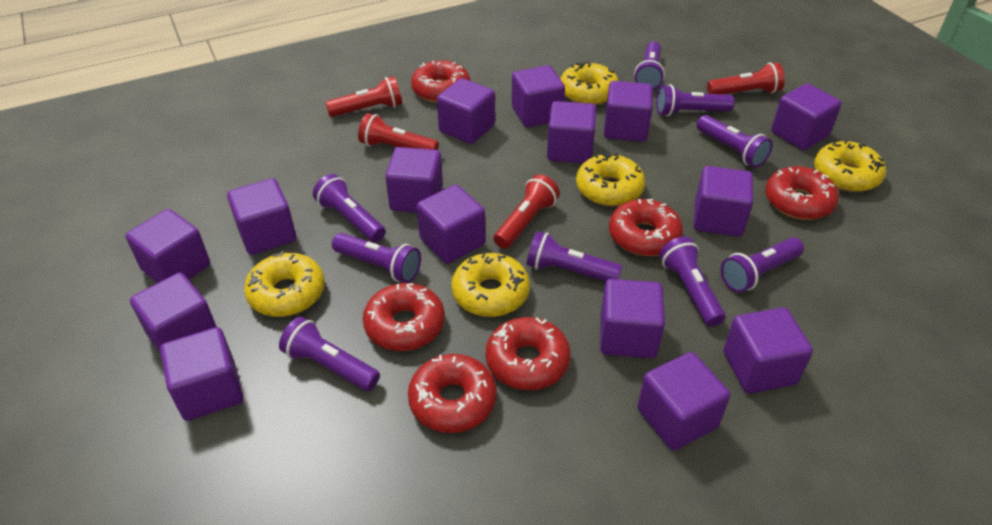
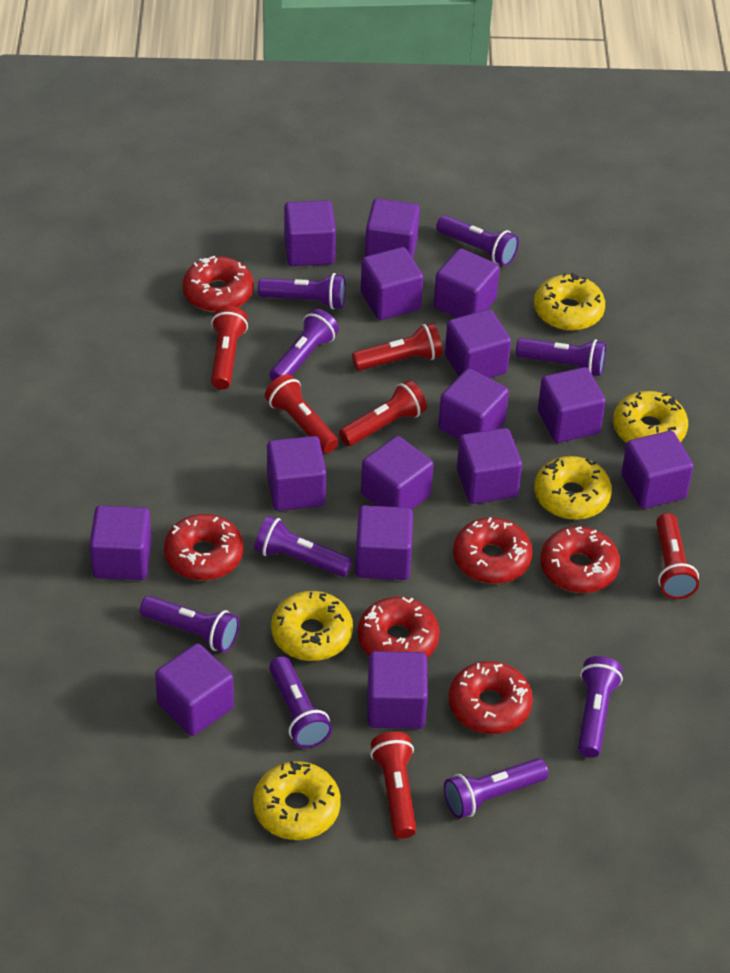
red flashlight: 4 -> 6

